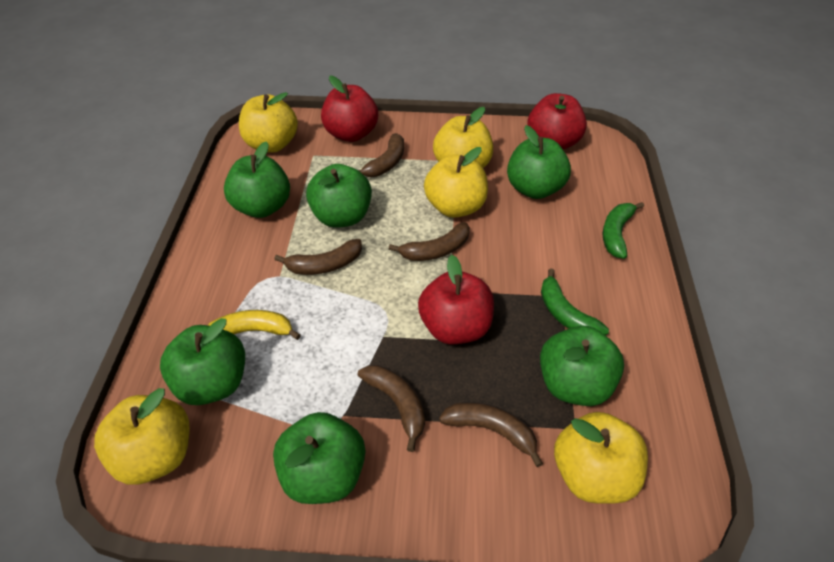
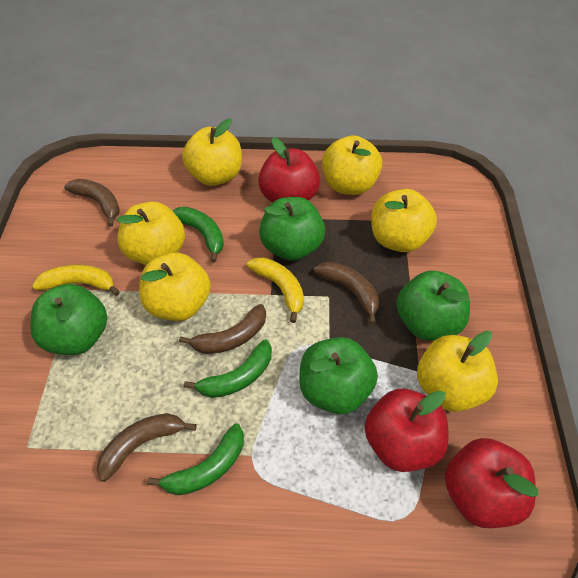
brown banana: 5 -> 4
green apple: 6 -> 4
green banana: 2 -> 3
yellow apple: 5 -> 6
yellow banana: 1 -> 2

